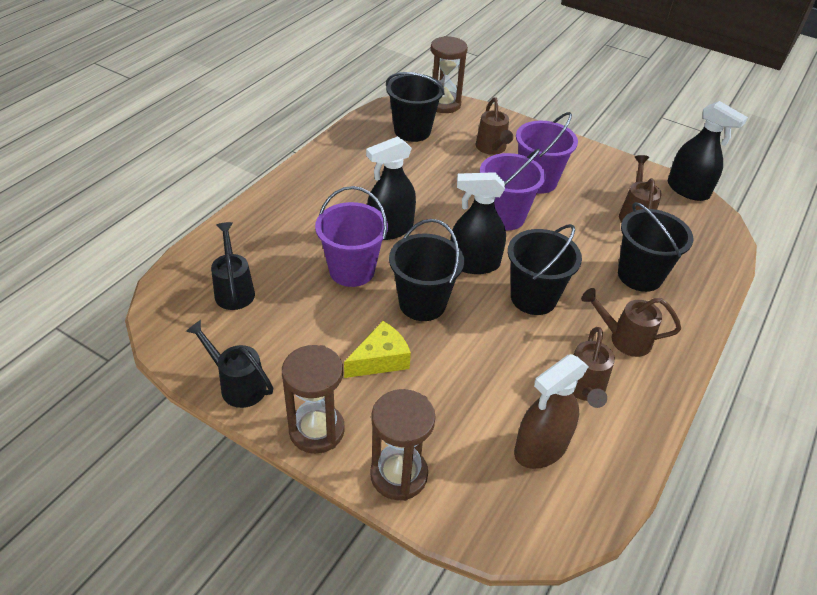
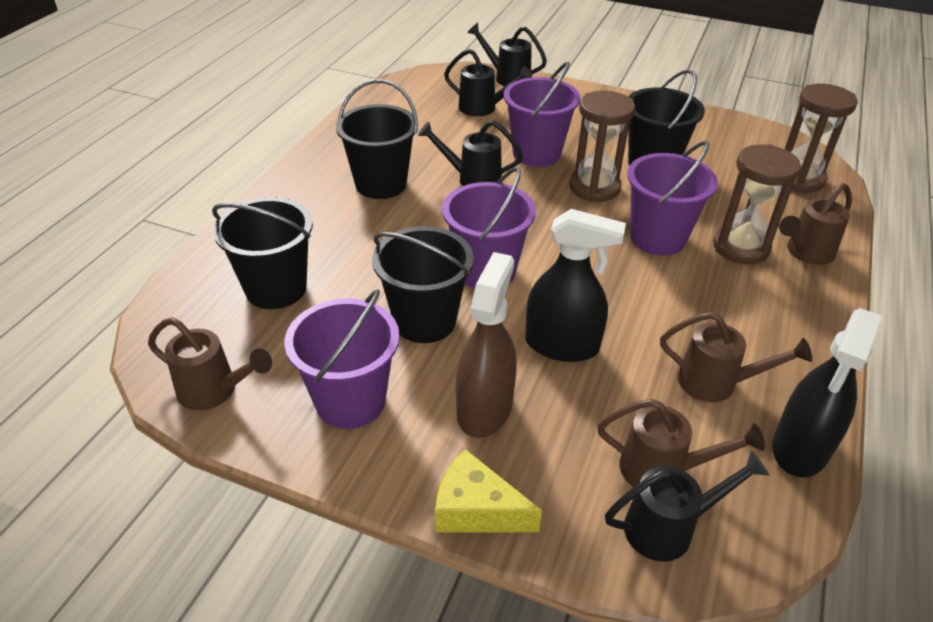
black spray bottle: 3 -> 2
black watering can: 2 -> 4
purple bucket: 3 -> 4

